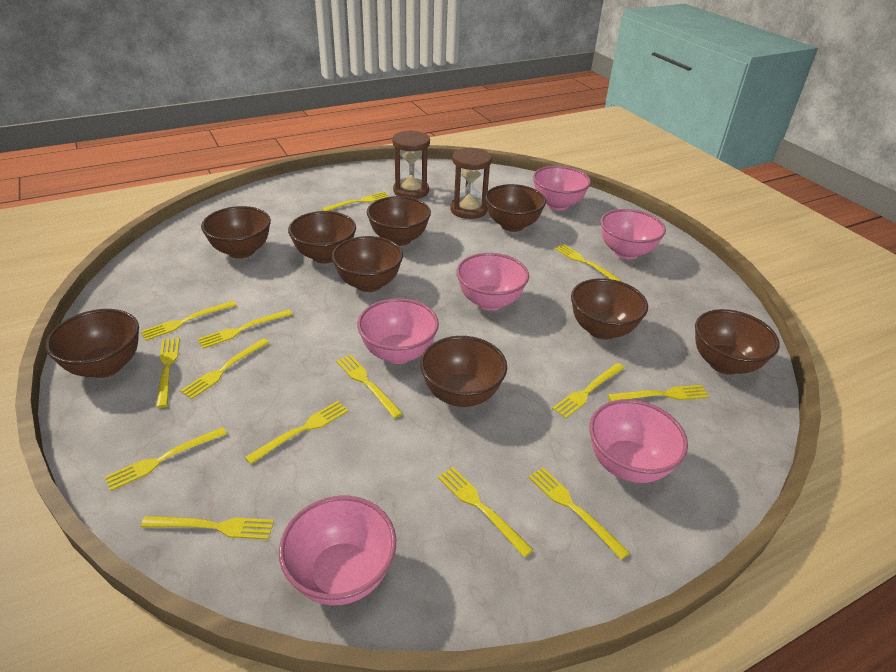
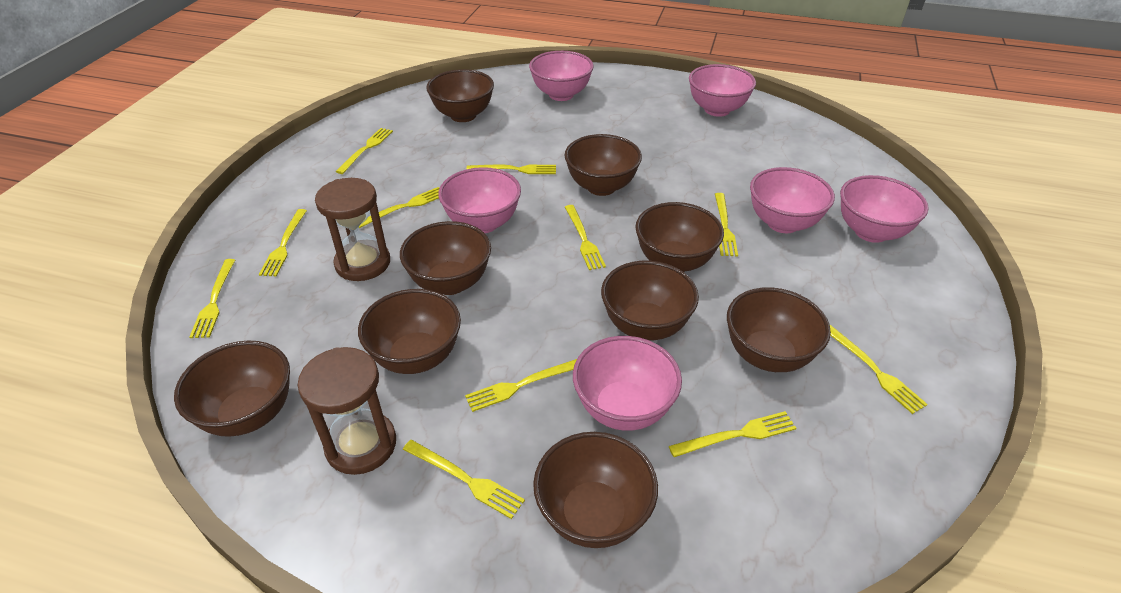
yellow fork: 14 -> 11

